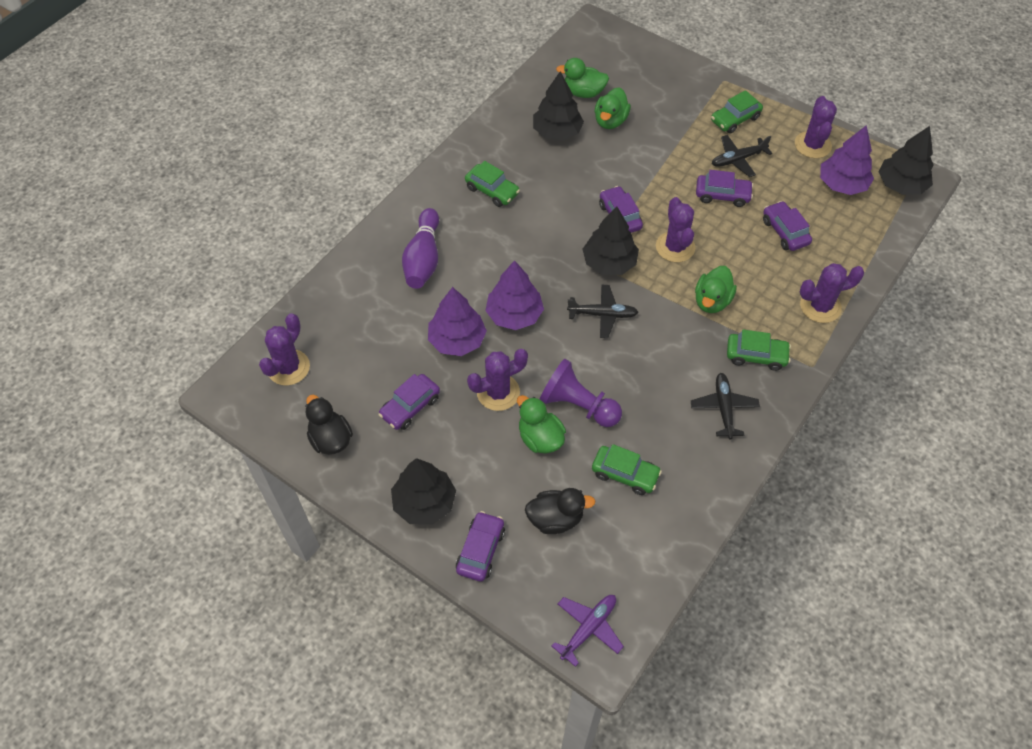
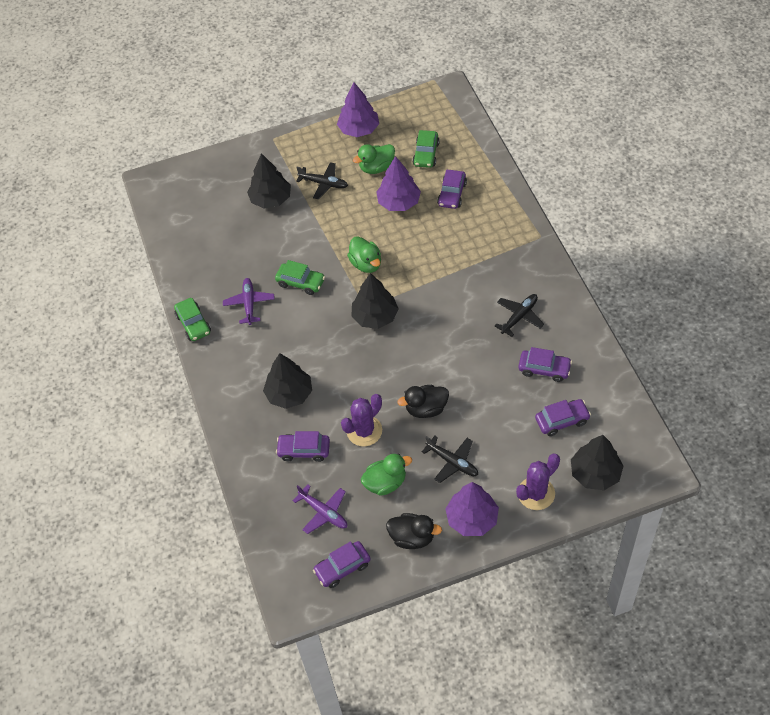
green car: 4 -> 3
green duck: 4 -> 3
purple bowling pin: 1 -> 0
purple cactus: 5 -> 2
purple pawn: 1 -> 0
purple plane: 1 -> 2

